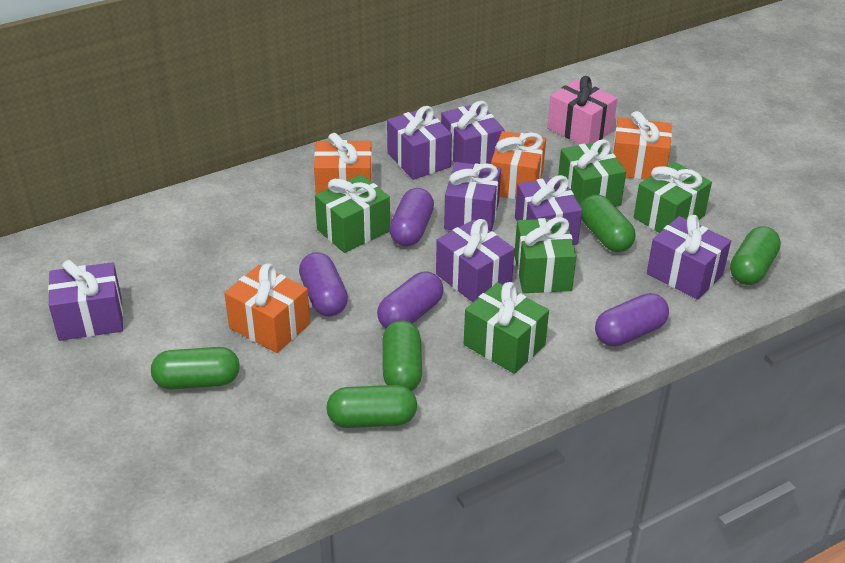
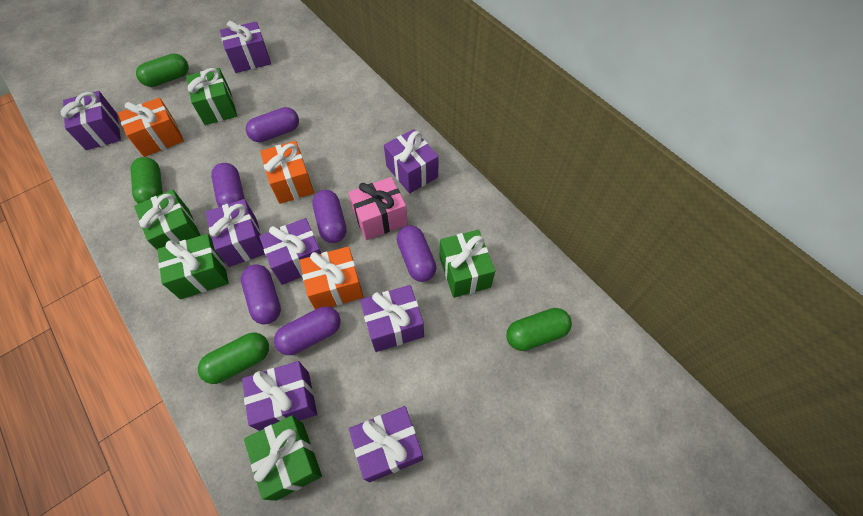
green capsule: 5 -> 4
orange gift: 4 -> 3
purple capsule: 4 -> 6
purple gift: 7 -> 8

